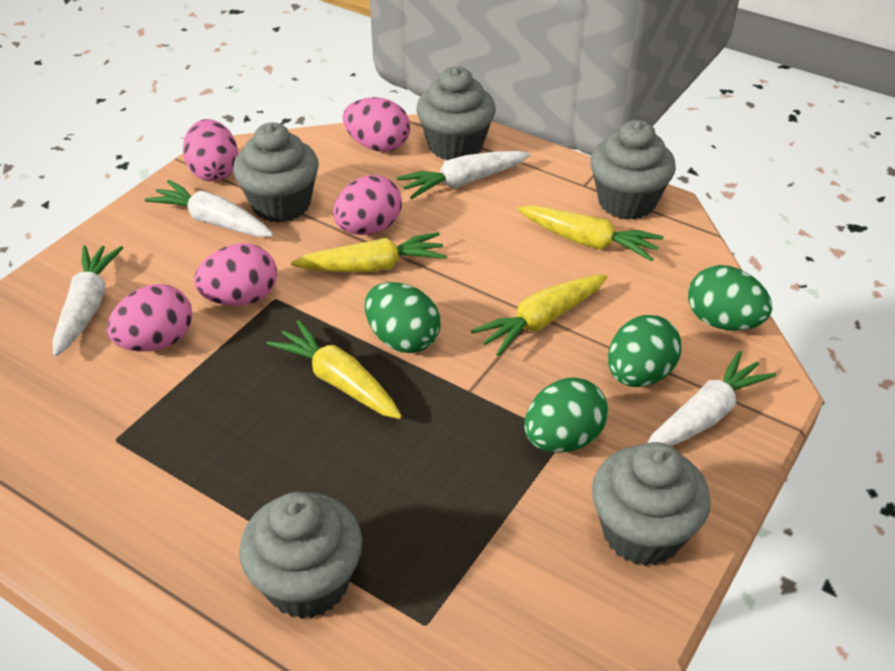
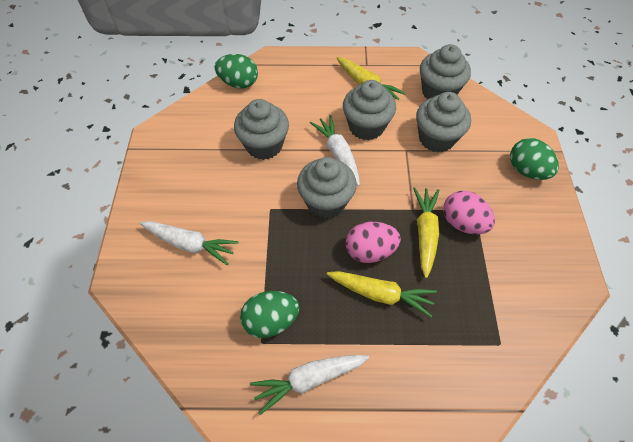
green egg: 4 -> 3
pink egg: 5 -> 2
white carrot: 4 -> 3
yellow carrot: 4 -> 3

